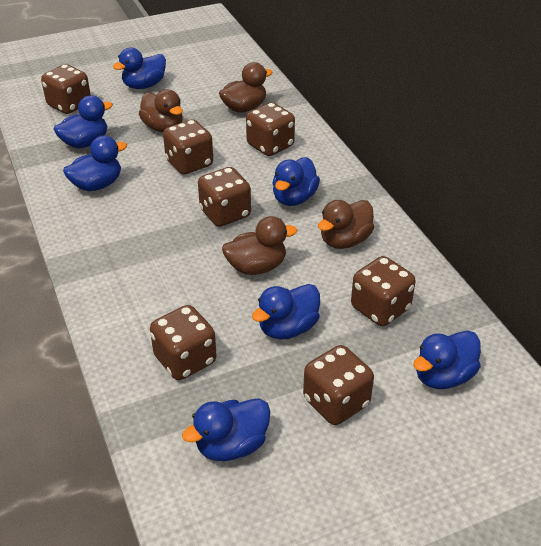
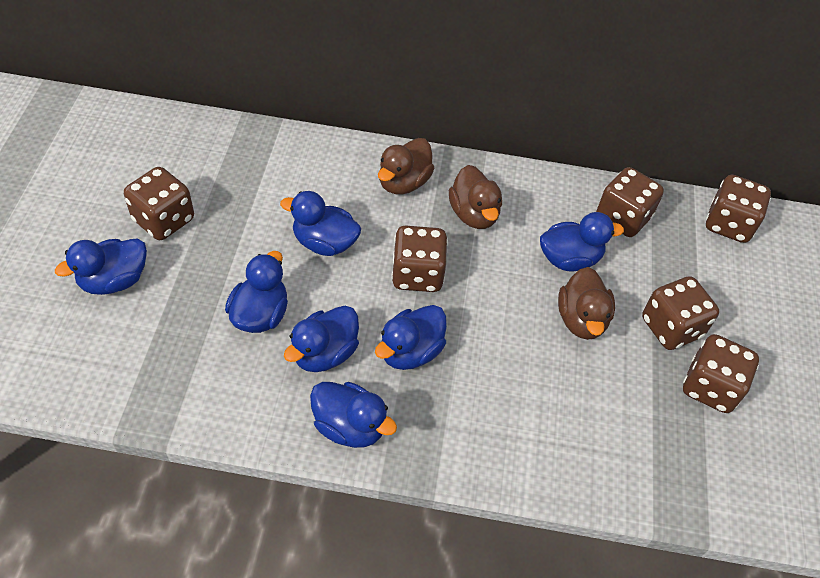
brown dice: 7 -> 6
brown duck: 4 -> 3

